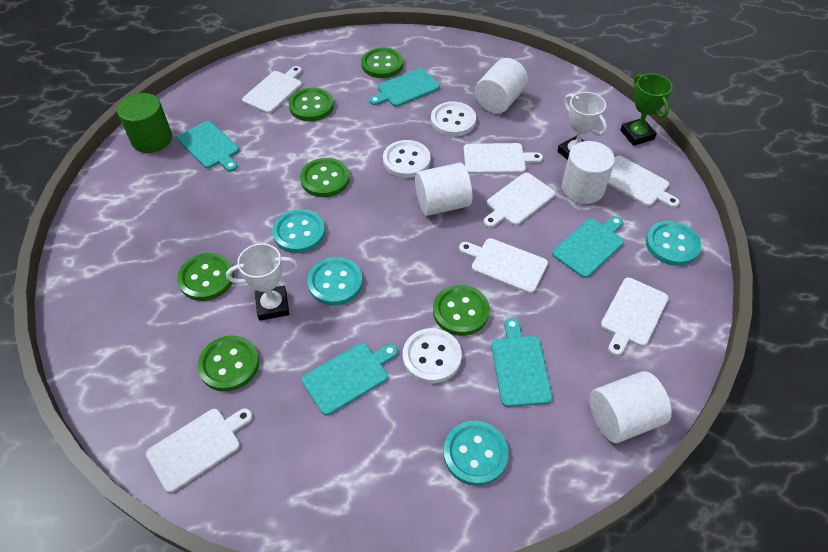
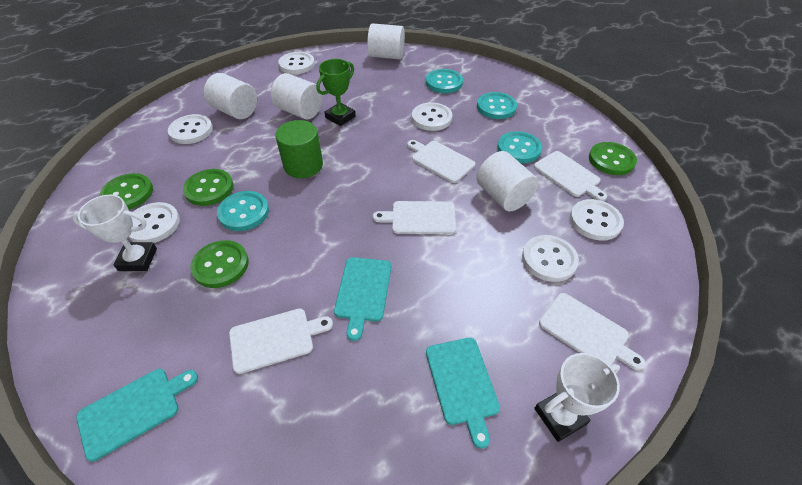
green button: 6 -> 4
turquoise cutting board: 5 -> 3
white button: 3 -> 6
white cutting board: 7 -> 5

